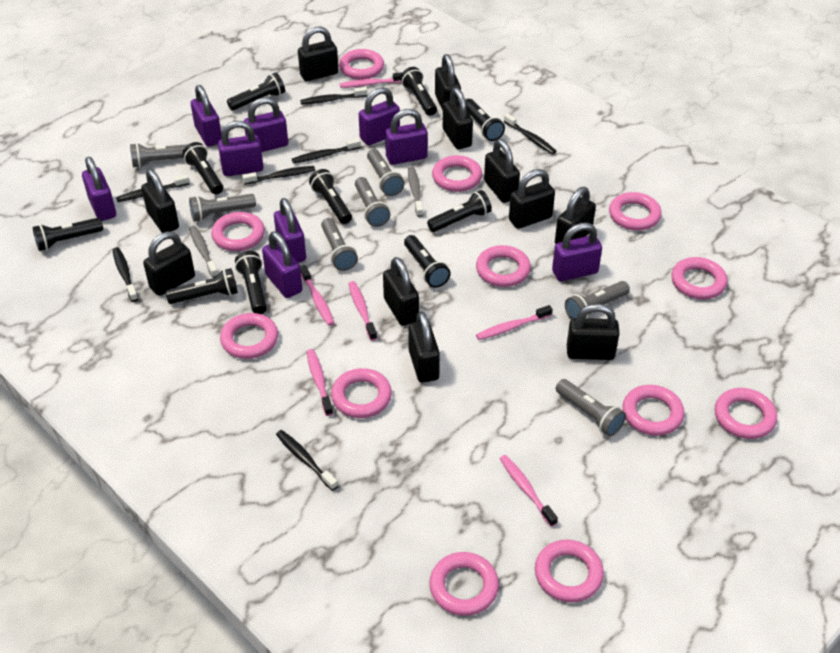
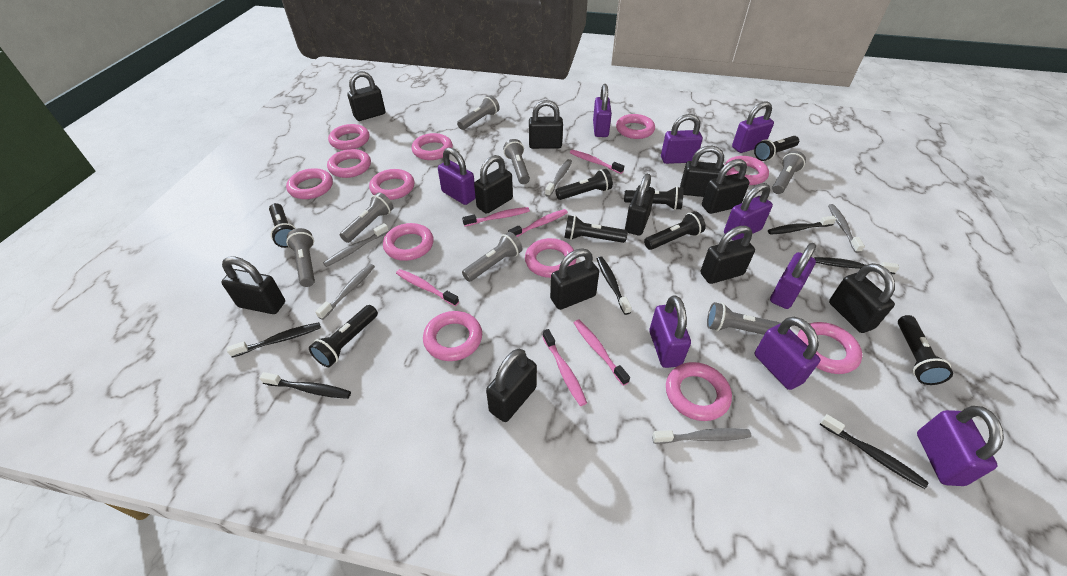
black flashlight: 10 -> 8
black toothbrush: 7 -> 6
grey toothbrush: 2 -> 5

